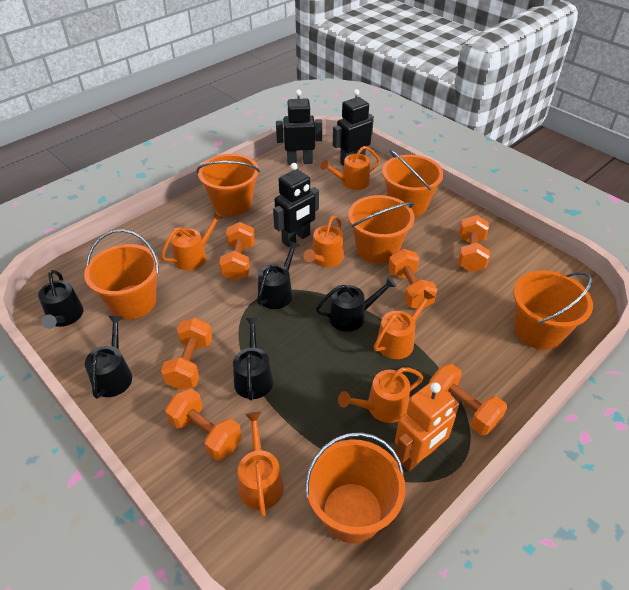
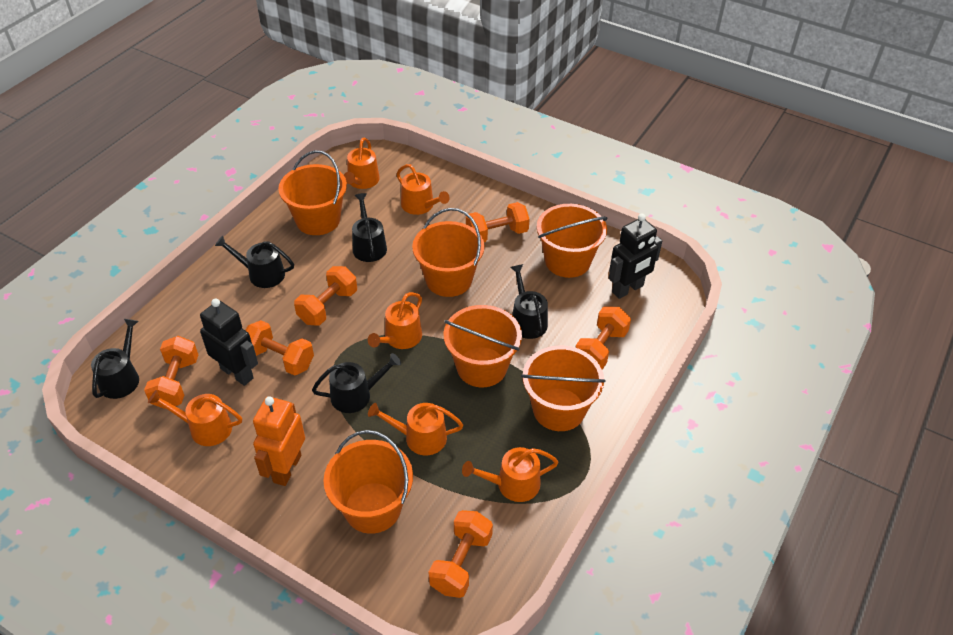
black robot: 3 -> 2

